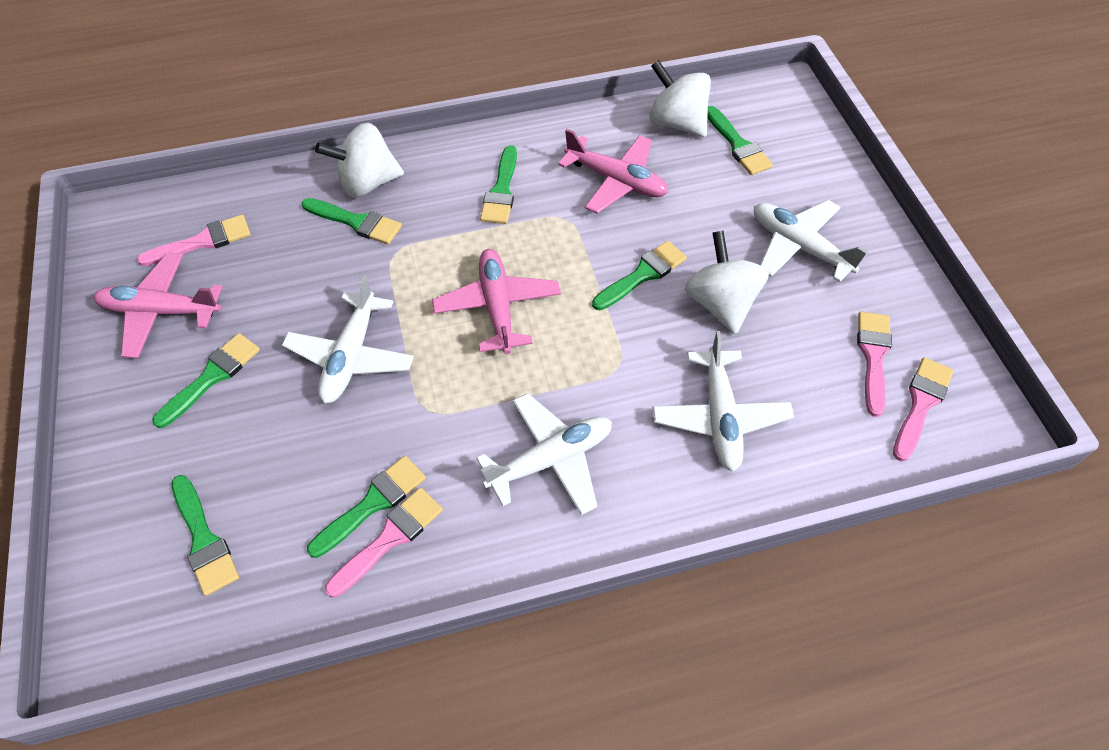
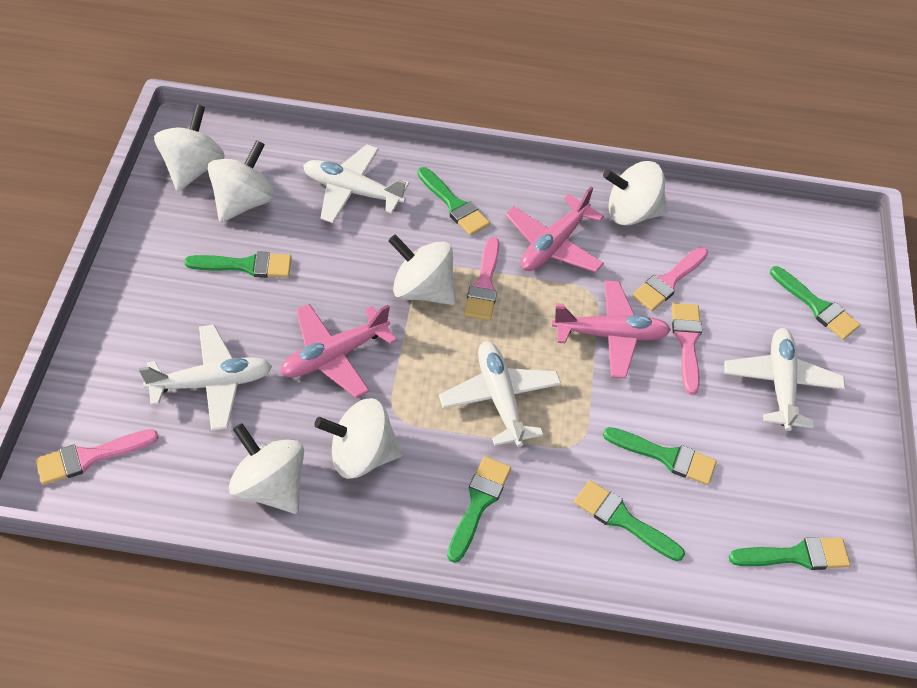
white spinning top: 3 -> 6

